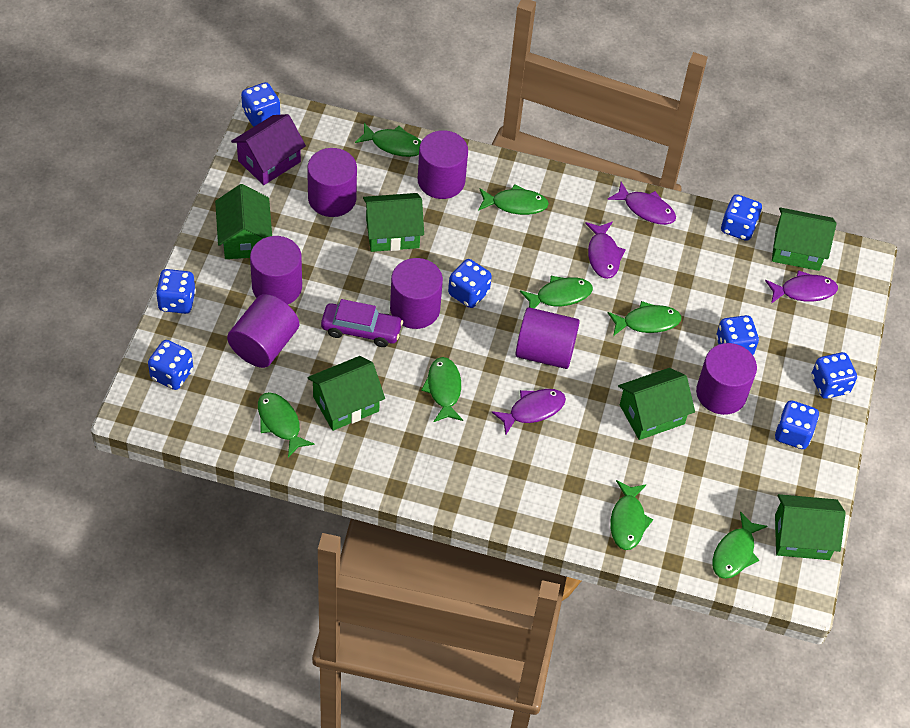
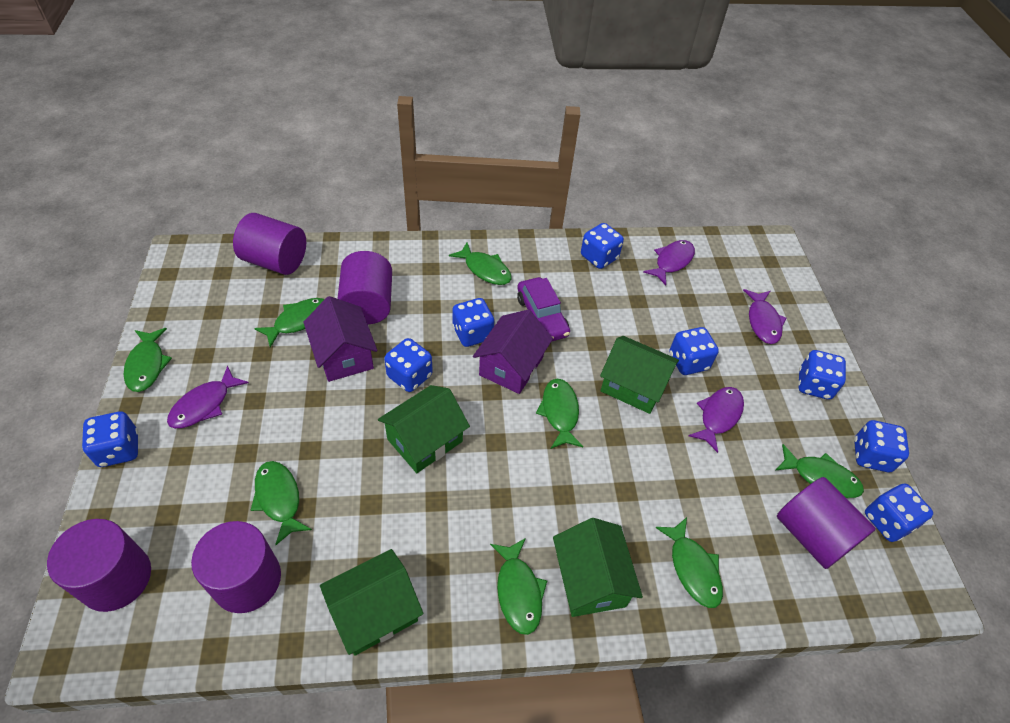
green house: 6 -> 4
purple cylinder: 7 -> 5
purple house: 1 -> 2

